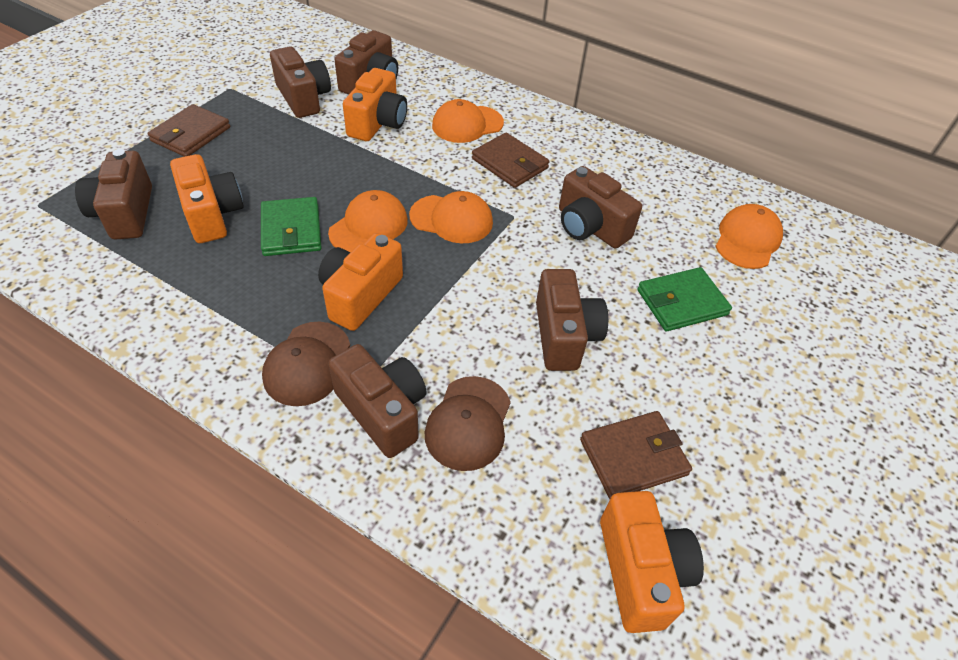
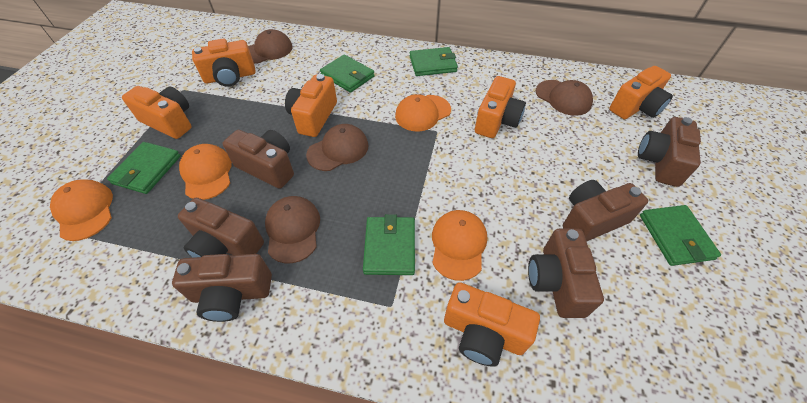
brown cap: 2 -> 4
brown wallet: 3 -> 0
green wallet: 2 -> 5
orange camera: 4 -> 6

